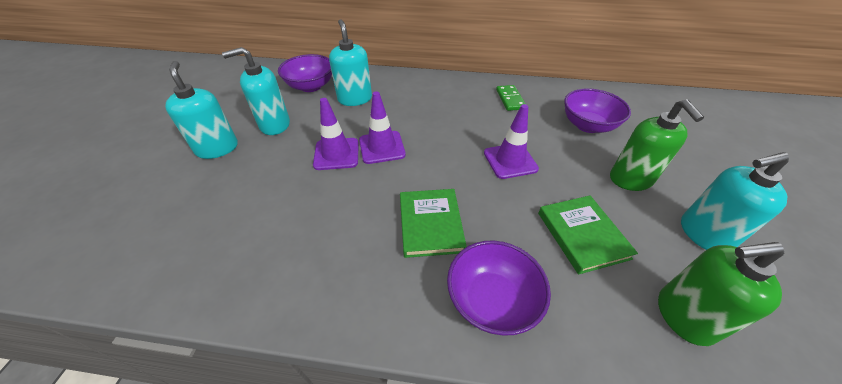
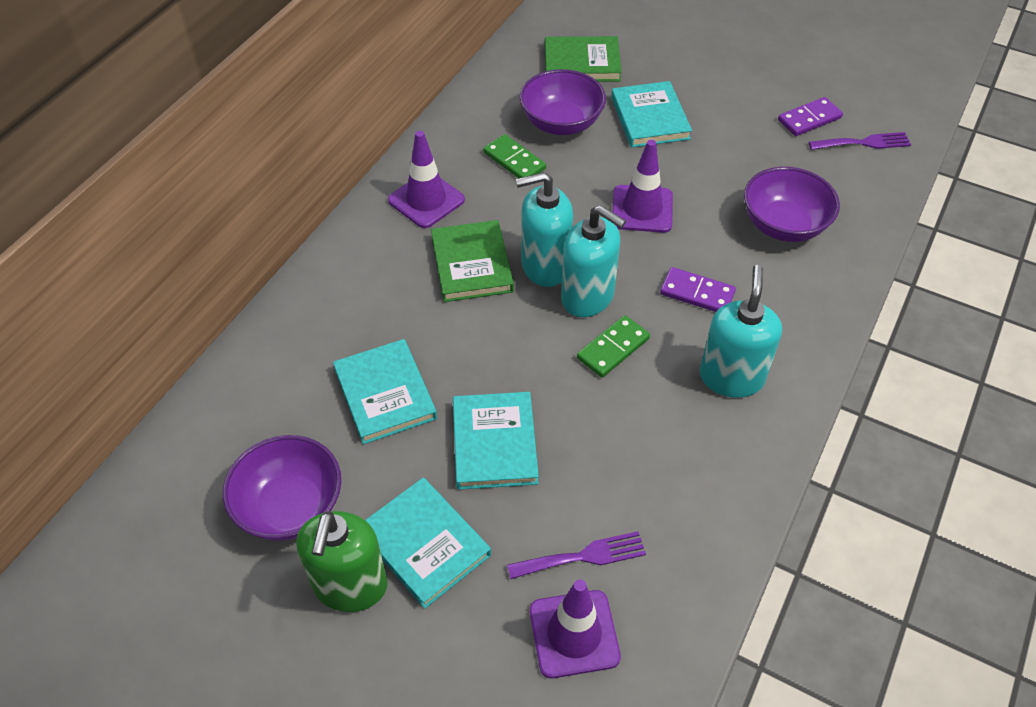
green domino: 1 -> 2
green soap dispenser: 2 -> 1
purple domino: 0 -> 2
purple fork: 0 -> 2
turquoise book: 0 -> 4
turquoise soap dispenser: 4 -> 3

